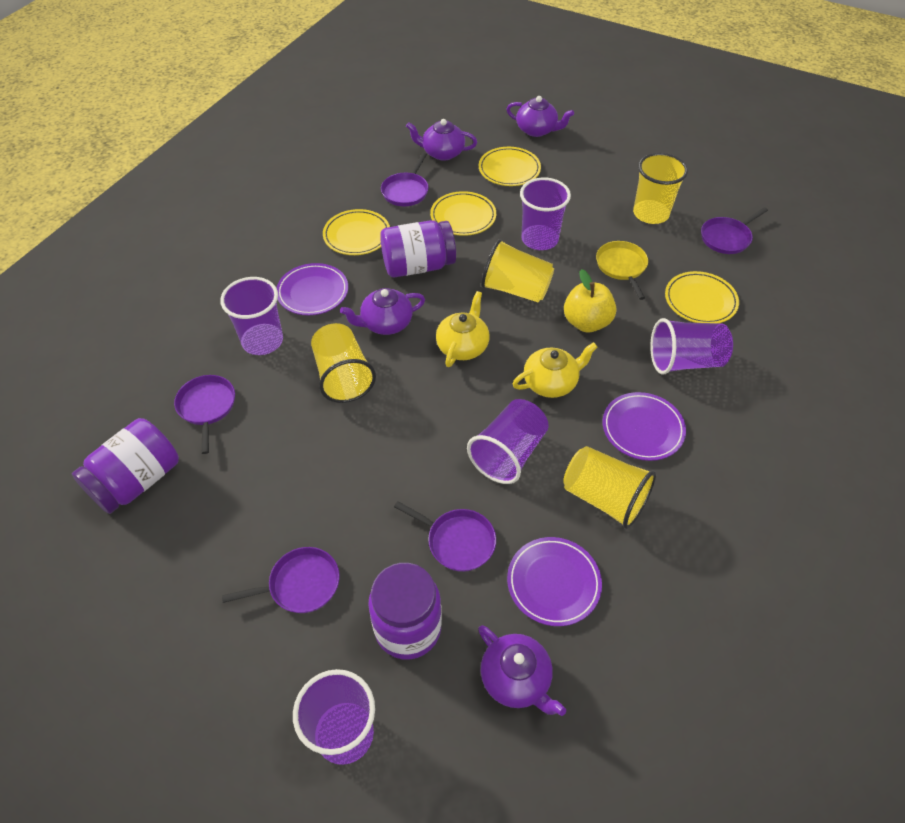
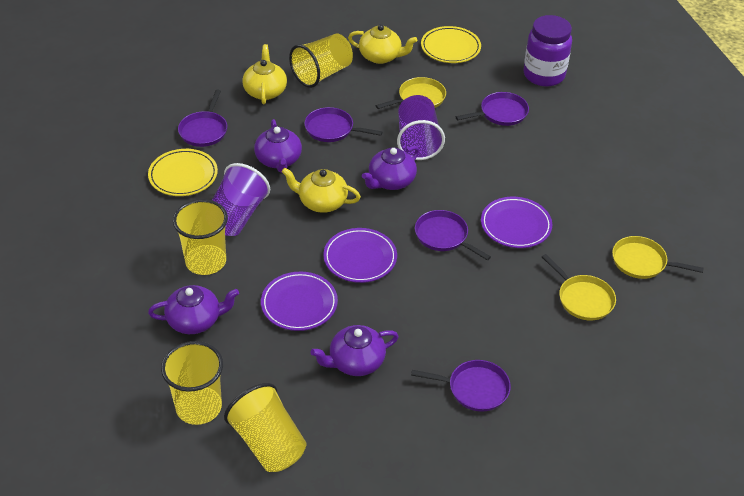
purple cup: 5 -> 2
purple jar: 3 -> 1
yellow apple: 1 -> 0
yellow pan: 1 -> 3
yellow plate: 4 -> 2
yellow teapot: 2 -> 3

